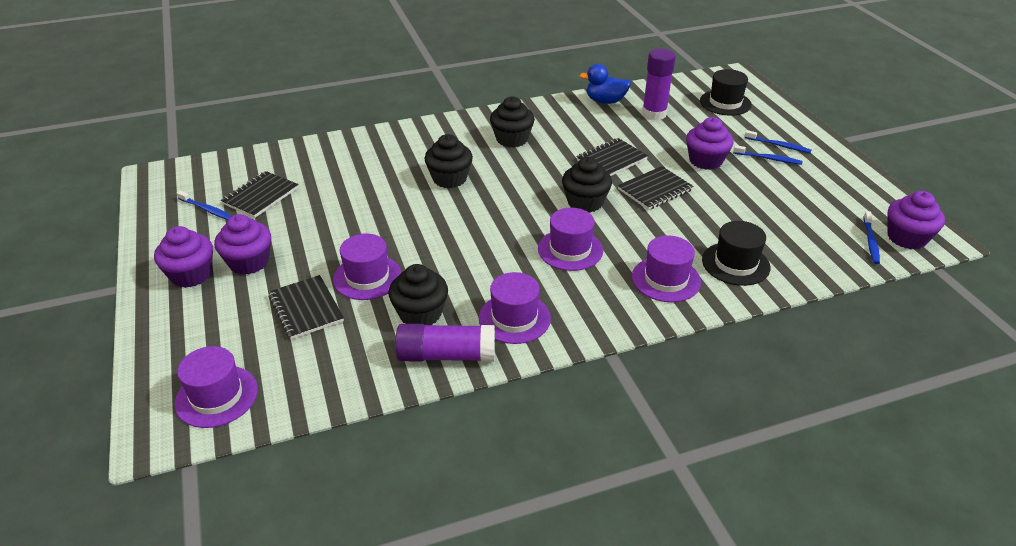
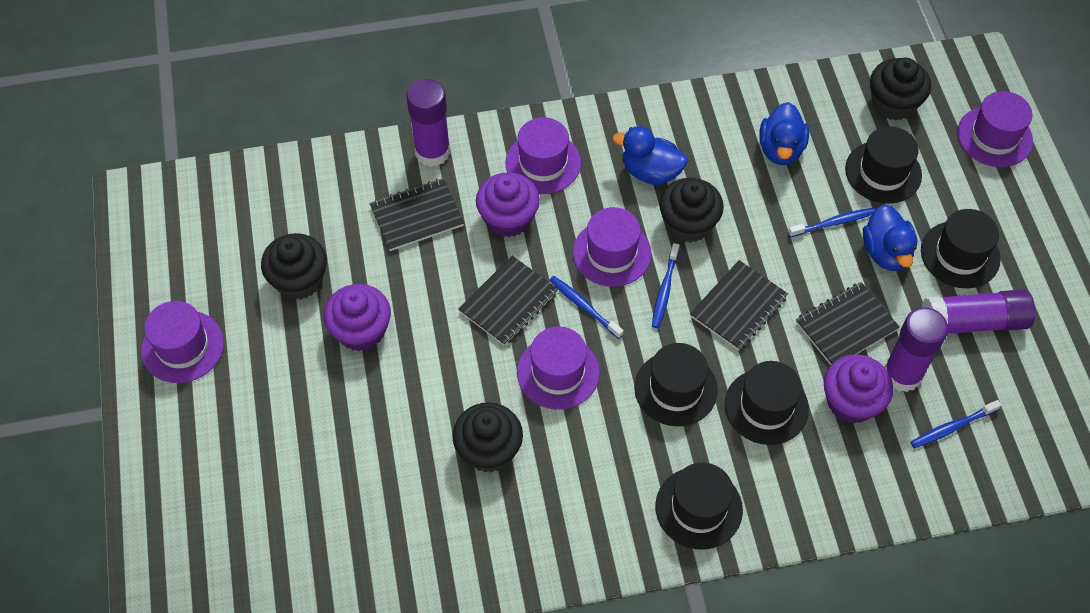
black hat: 2 -> 5
blue duck: 1 -> 3
purple cupcake: 4 -> 3
purple glue stick: 2 -> 3

